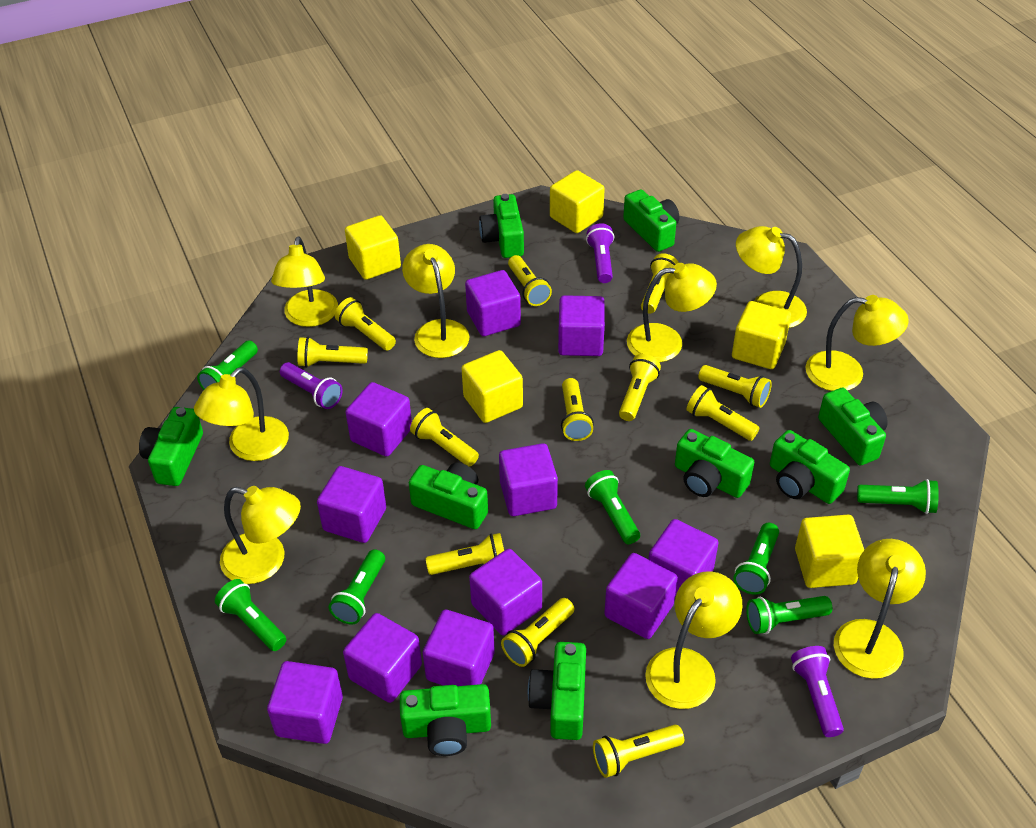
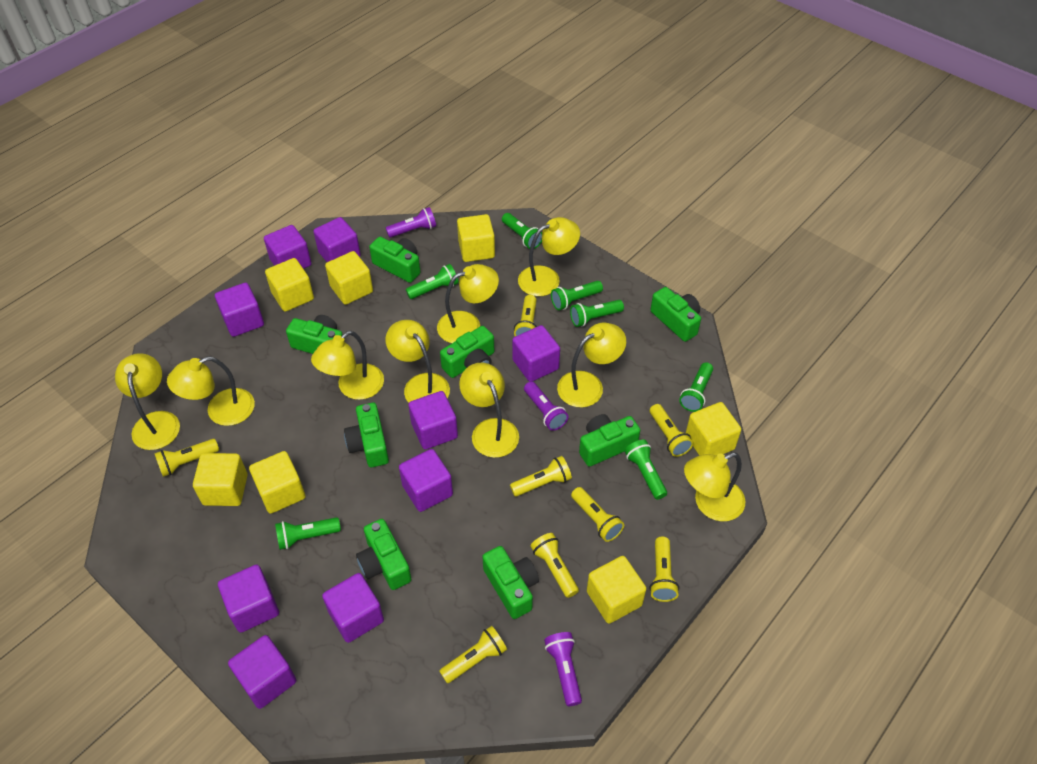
green camera: 9 -> 8
purple cube: 11 -> 9
yellow cube: 5 -> 7
yellow flashlight: 12 -> 8

